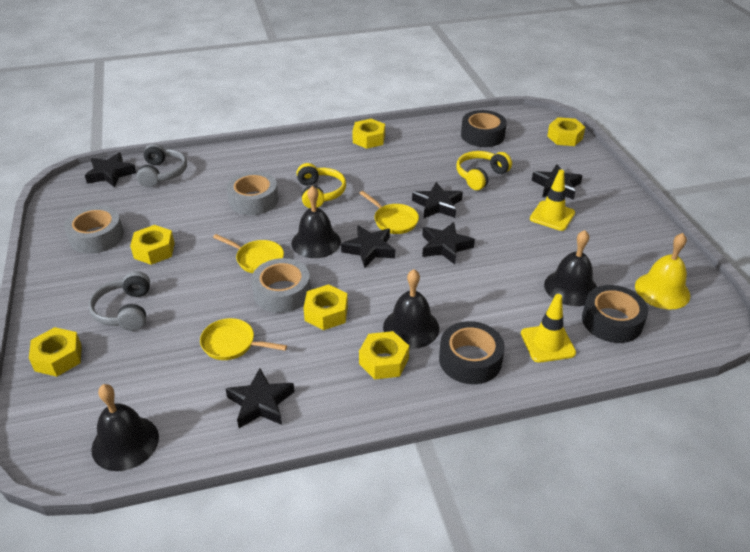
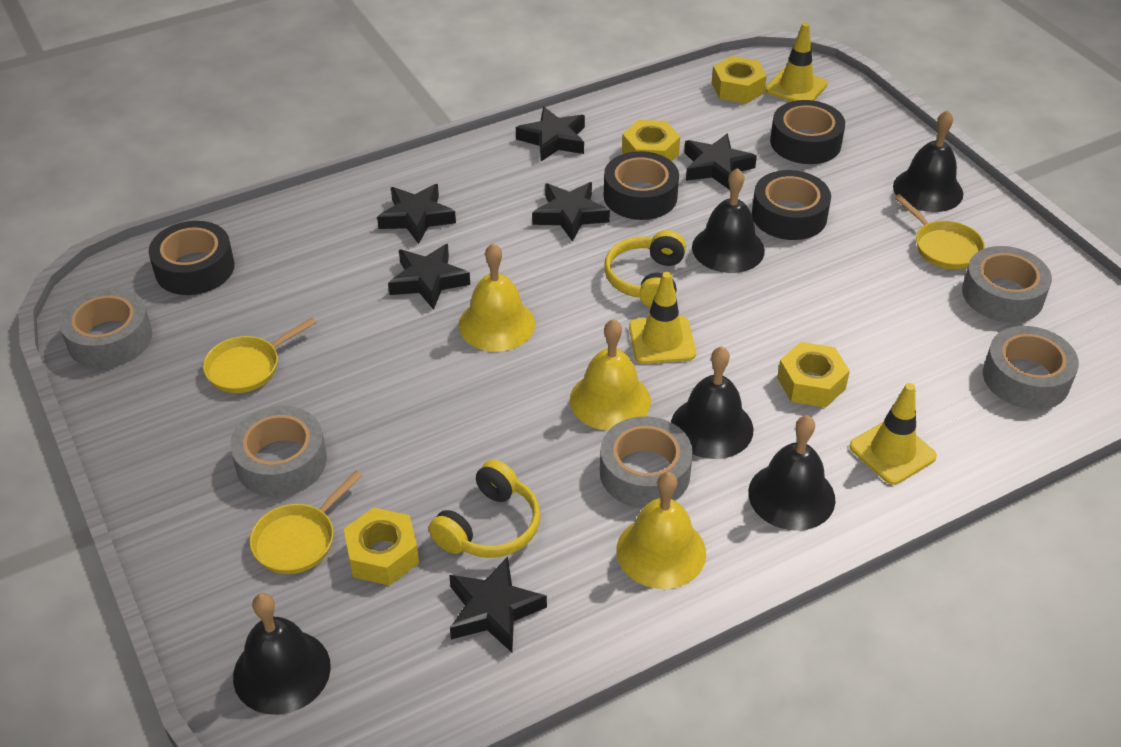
black bell: 4 -> 5
black tape: 3 -> 4
grey headphones: 2 -> 0
grey tape: 3 -> 5
yellow bell: 1 -> 3
yellow nut: 6 -> 4
yellow traffic cone: 2 -> 3

